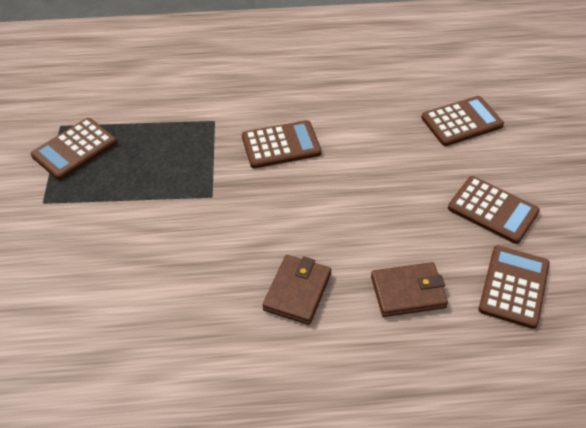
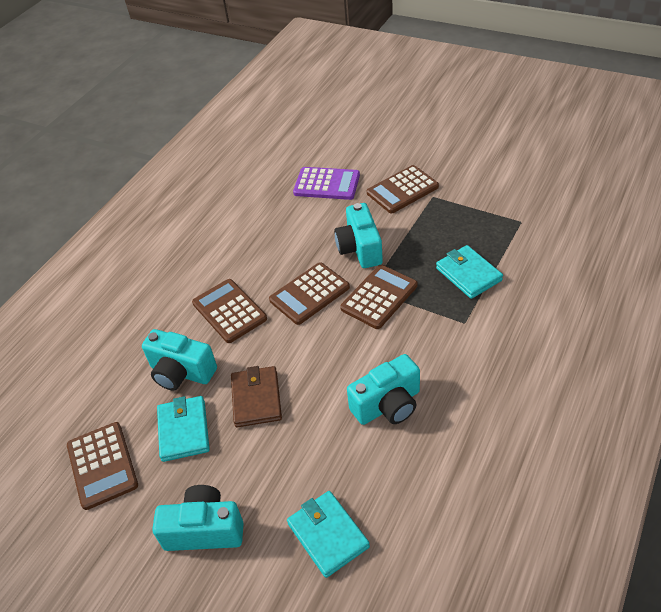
brown wallet: 2 -> 1
purple calculator: 0 -> 1
turquoise camera: 0 -> 4
turquoise wallet: 0 -> 3

